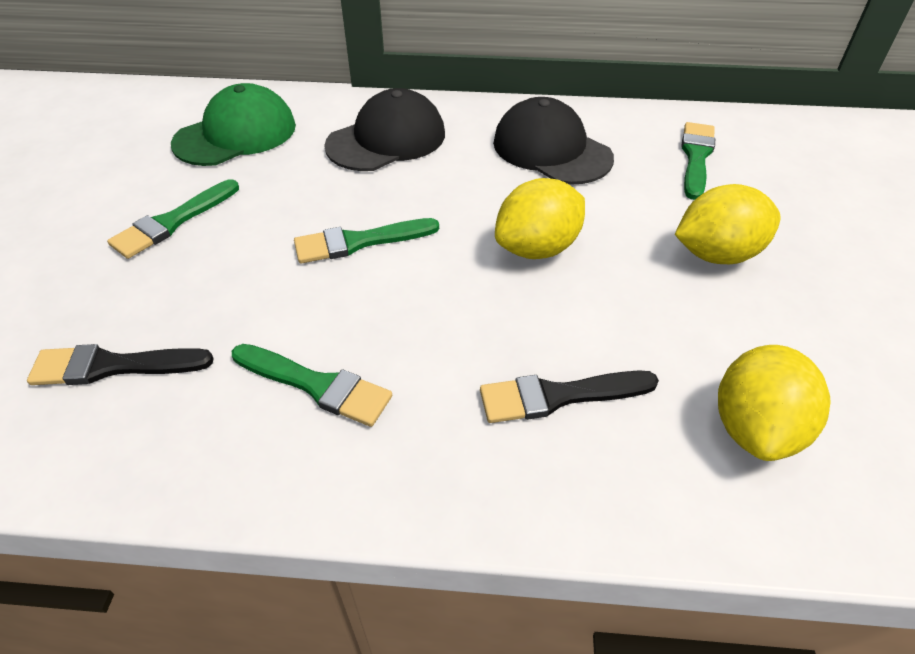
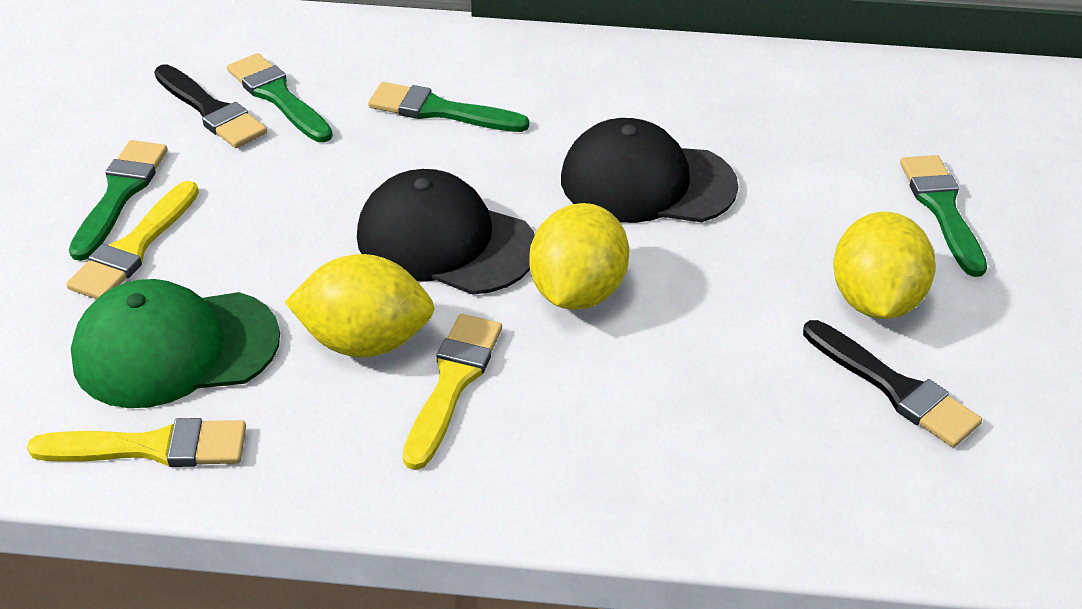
yellow brush: 0 -> 3

